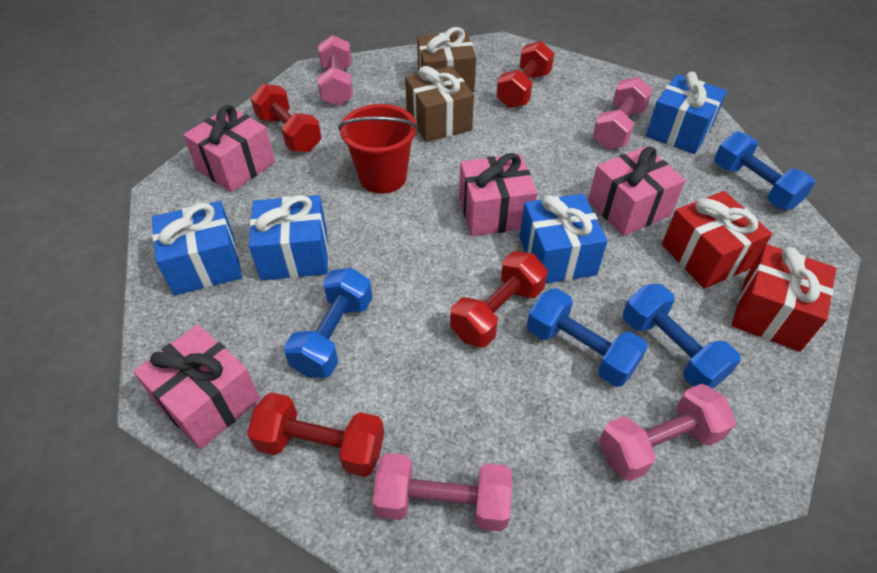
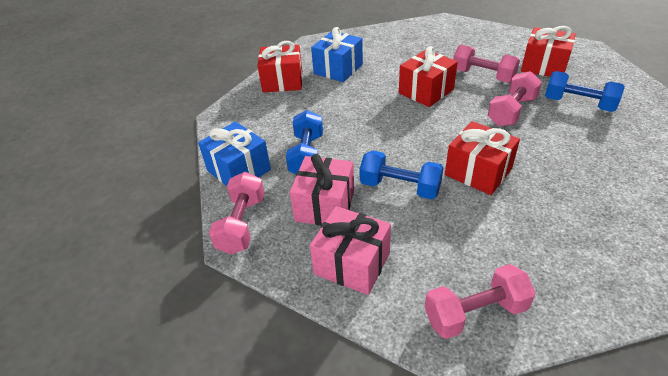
blue dumbbell: 4 -> 3
blue gift: 4 -> 2
brown gift: 2 -> 0
pink gift: 4 -> 2
red bucket: 1 -> 0
red dumbbell: 4 -> 0
red gift: 2 -> 4

